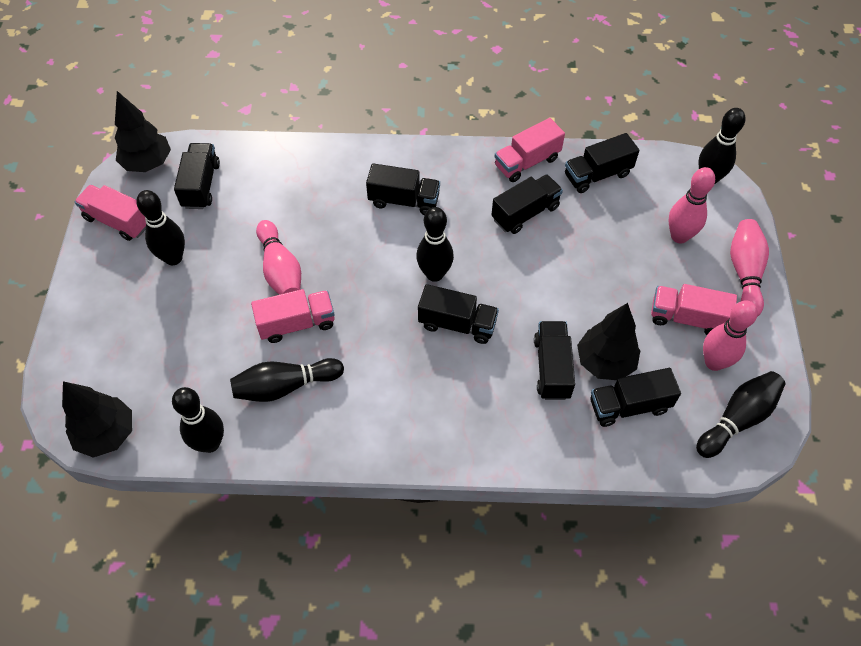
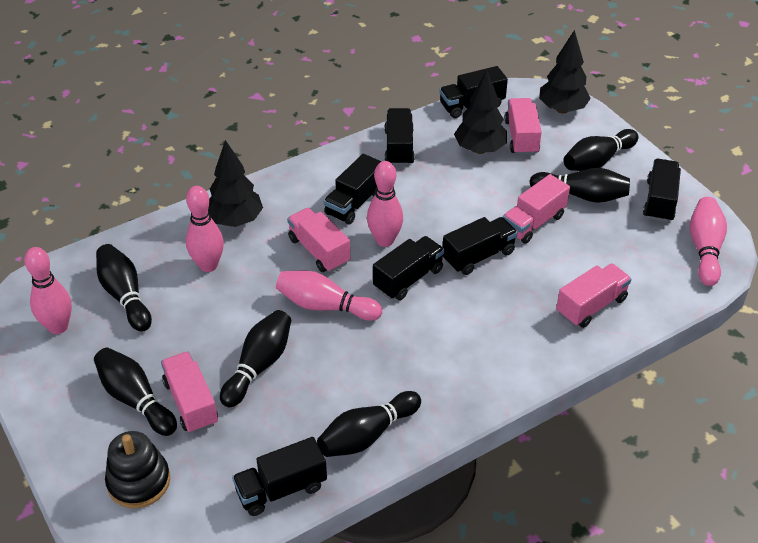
black stacking toy: 0 -> 1
pink bowling pin: 4 -> 5
pink truck: 4 -> 5

